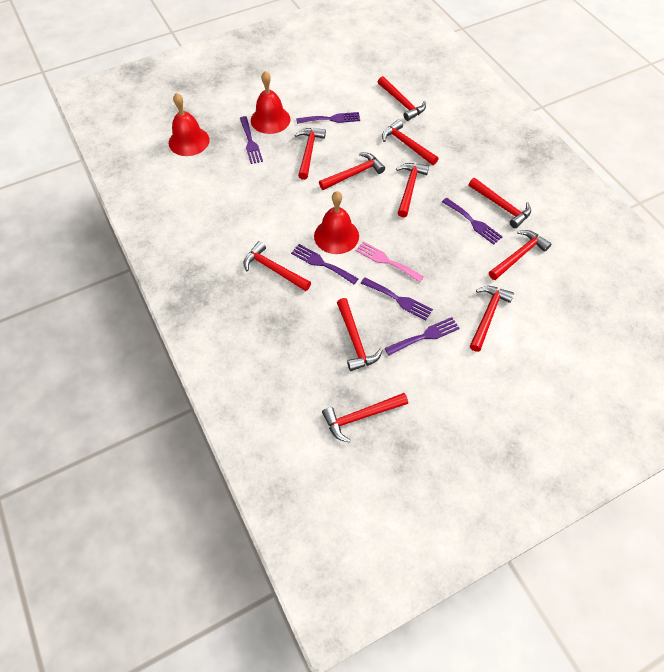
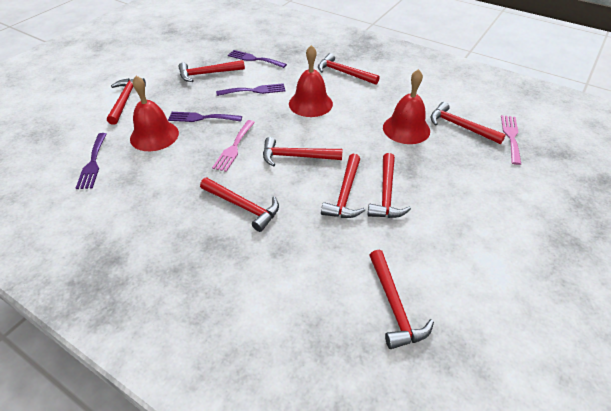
pink fork: 1 -> 2
purple fork: 6 -> 4
red hammer: 11 -> 9

